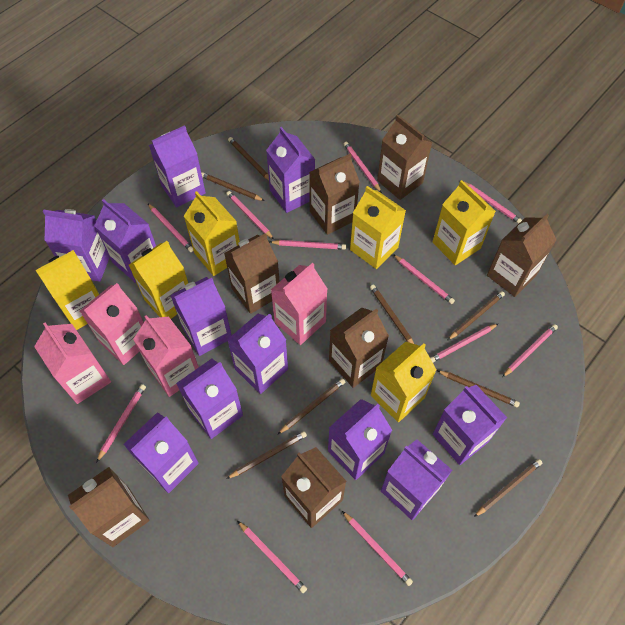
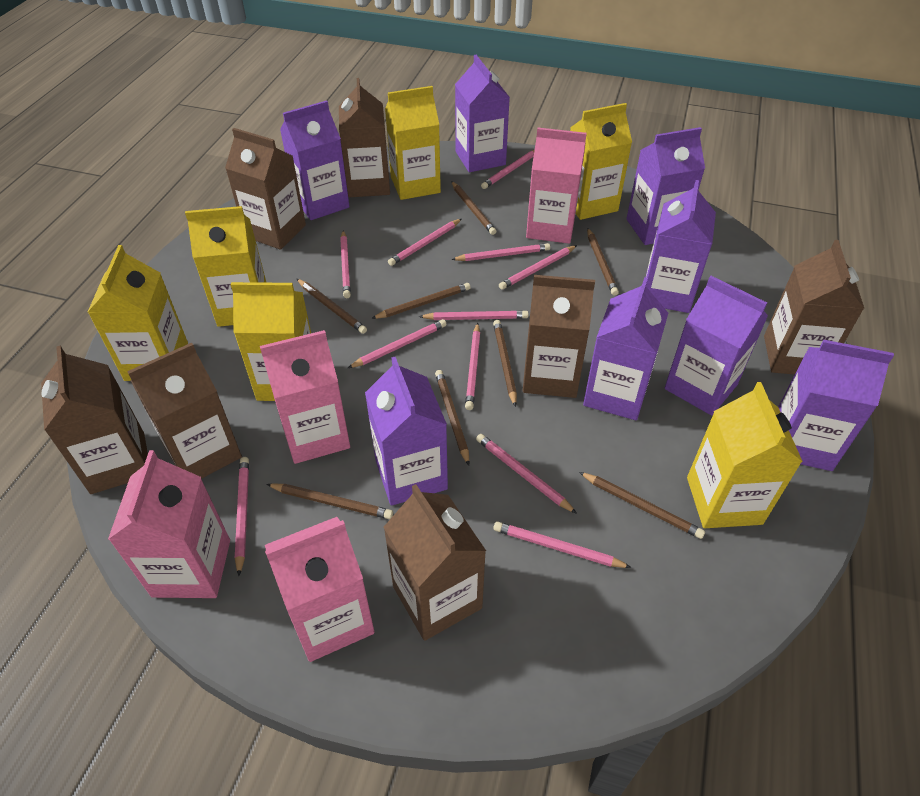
purple carton: 11 -> 8

